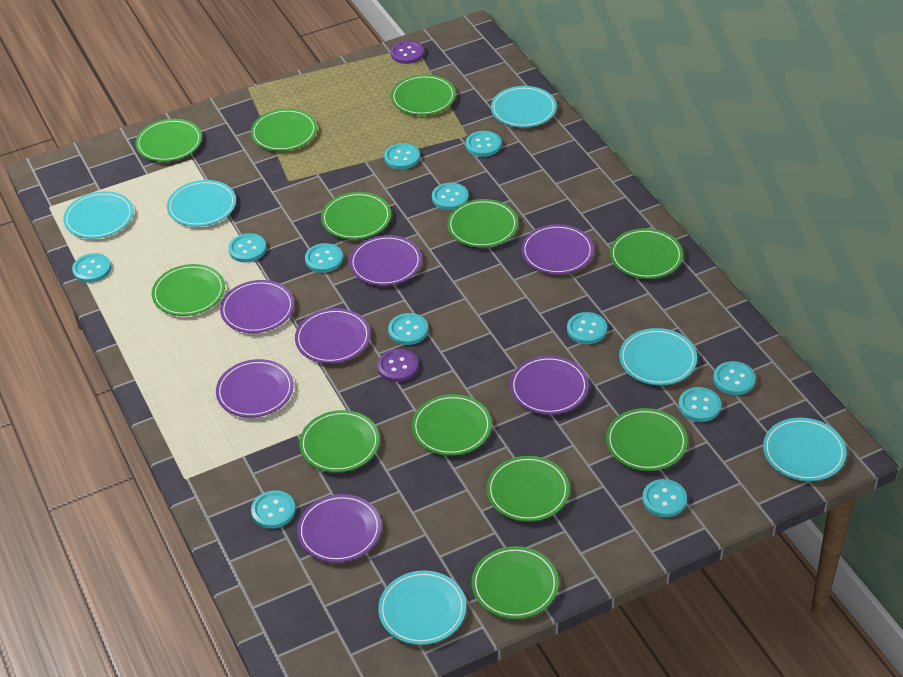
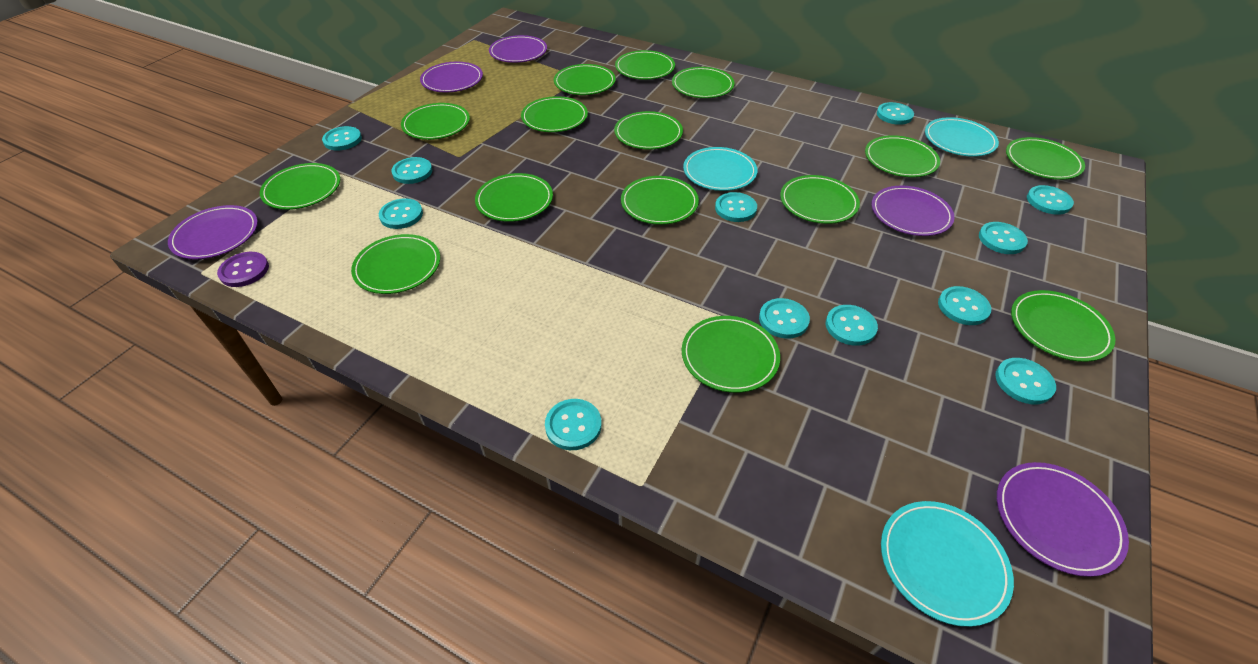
green plate: 12 -> 15
purple button: 2 -> 1
purple plate: 7 -> 5
turquoise plate: 6 -> 3

